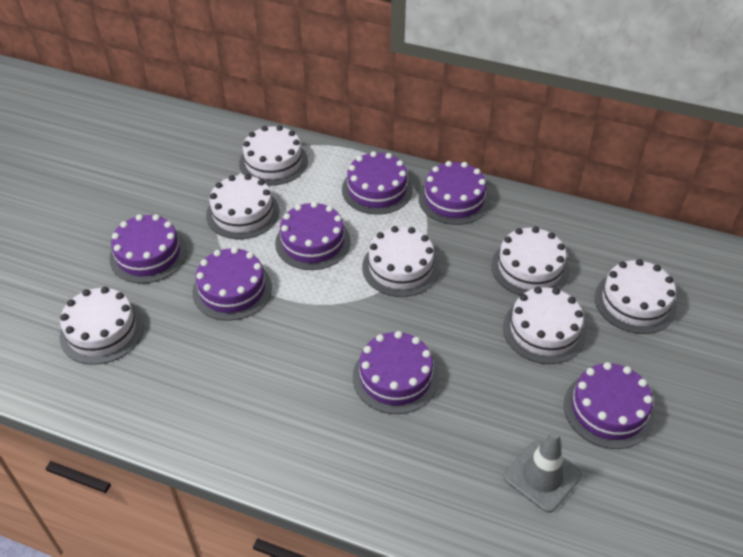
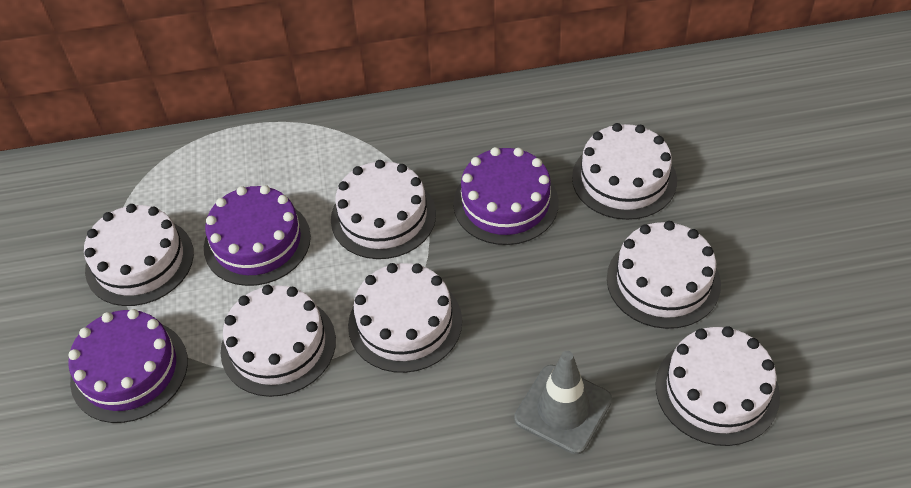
purple cake: 7 -> 3

